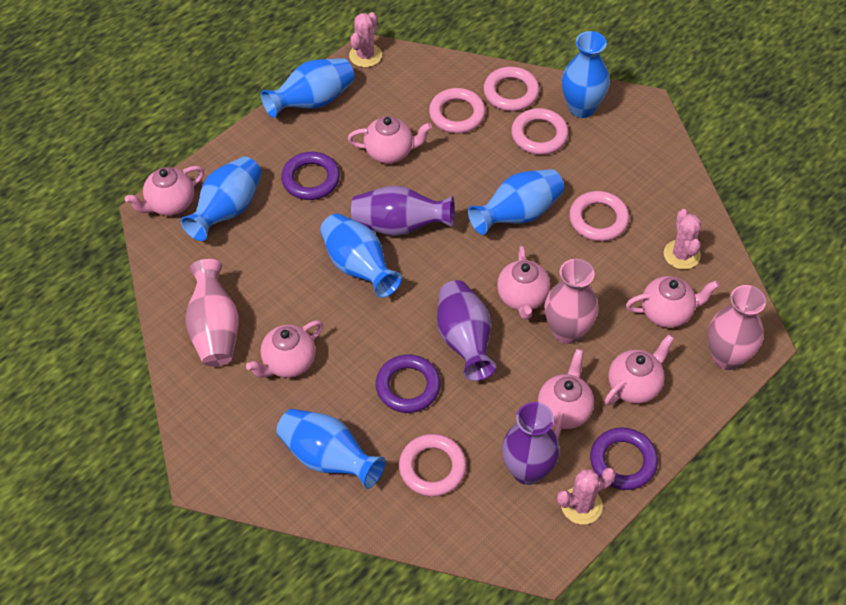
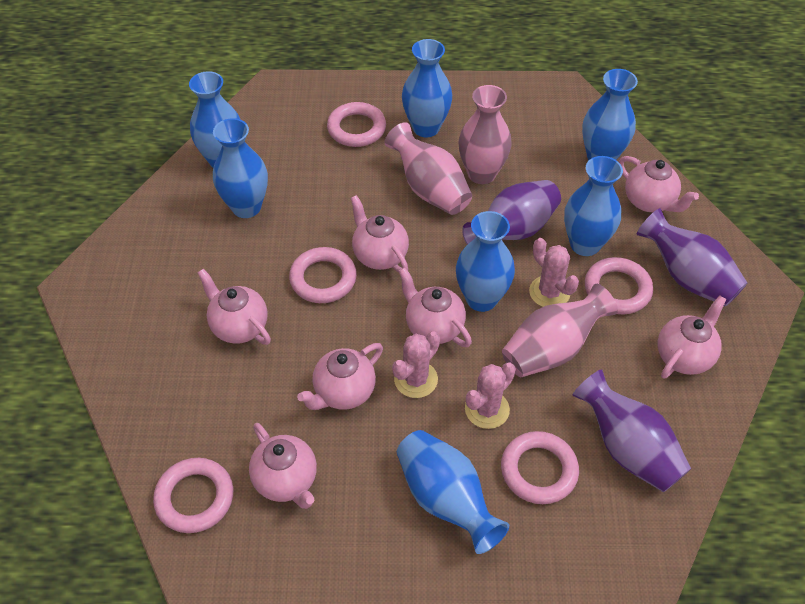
blue vase: 6 -> 7
purple ring: 3 -> 0

